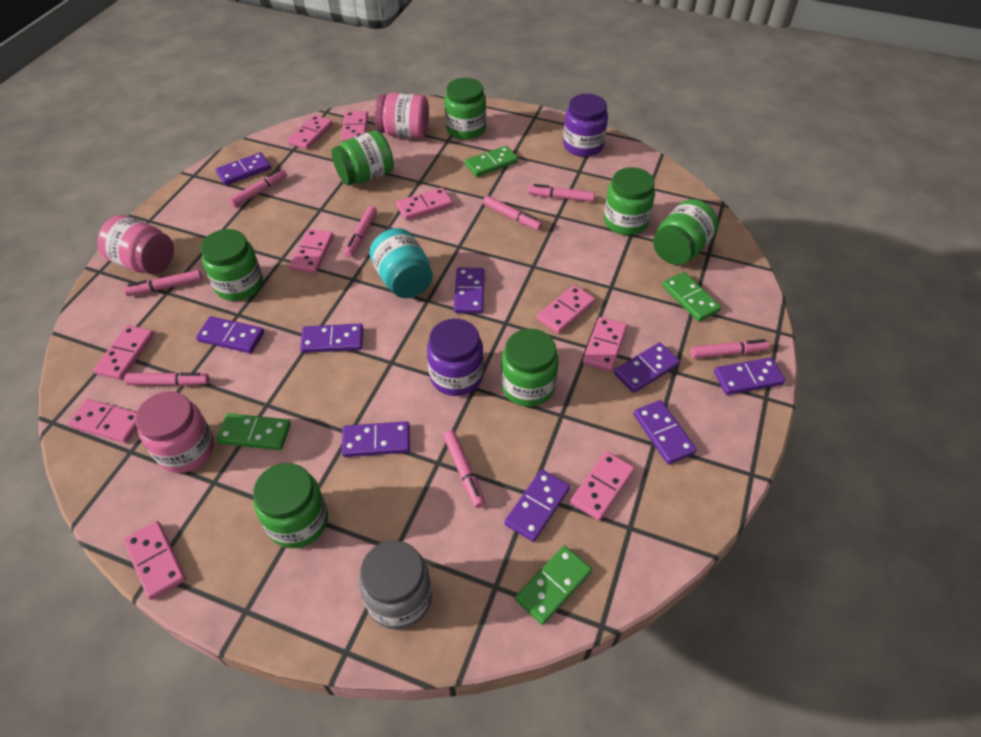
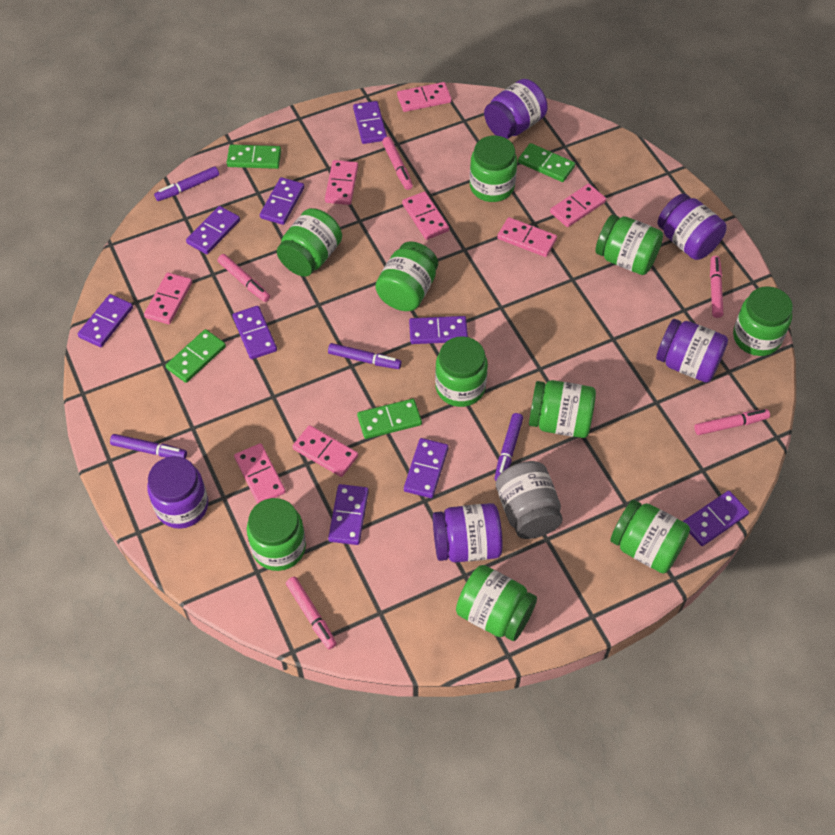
green jar: 7 -> 10
pink domino: 10 -> 8
pink jar: 3 -> 0
pink marker: 8 -> 5
purple jar: 2 -> 5
purple marker: 0 -> 4
turquoise jar: 1 -> 0

